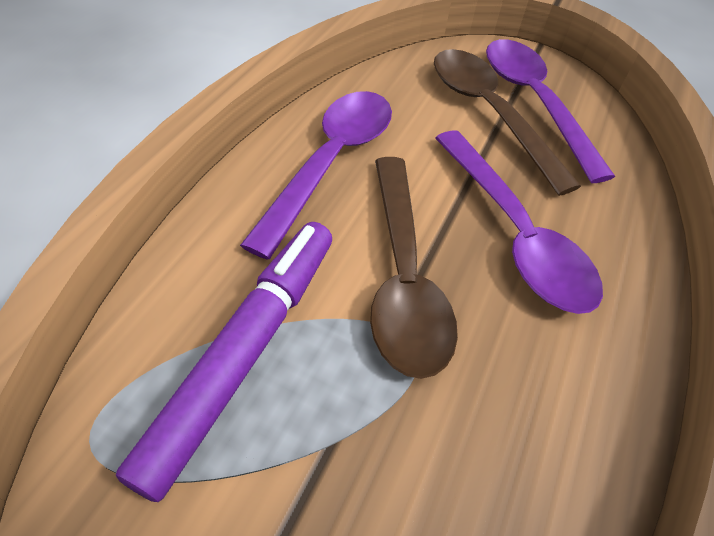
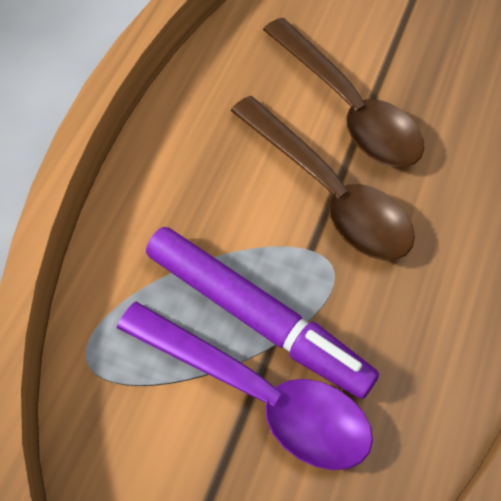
purple spoon: 3 -> 1

